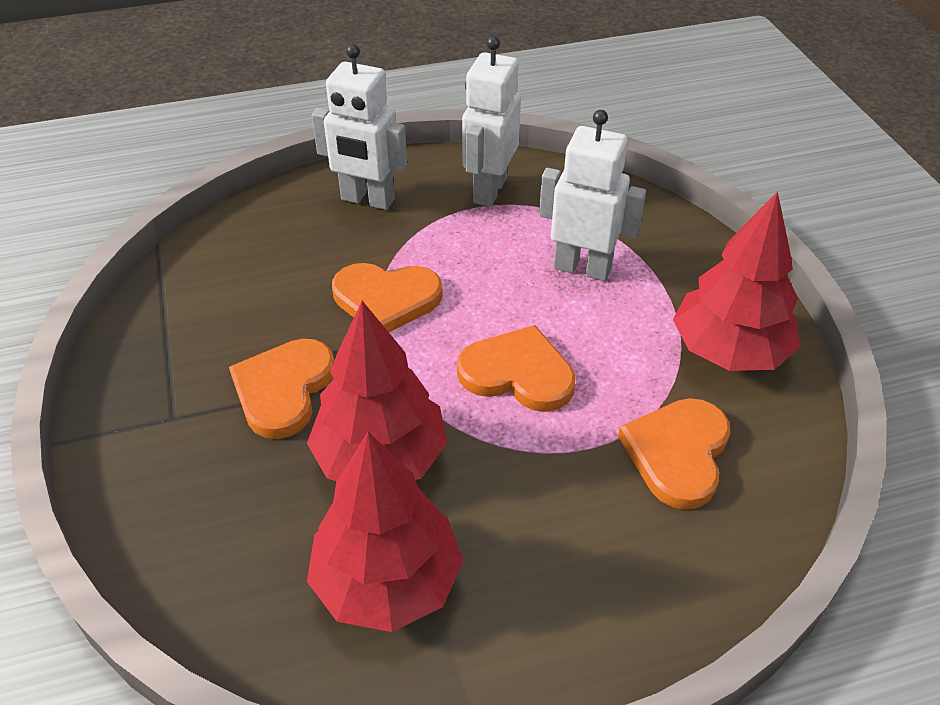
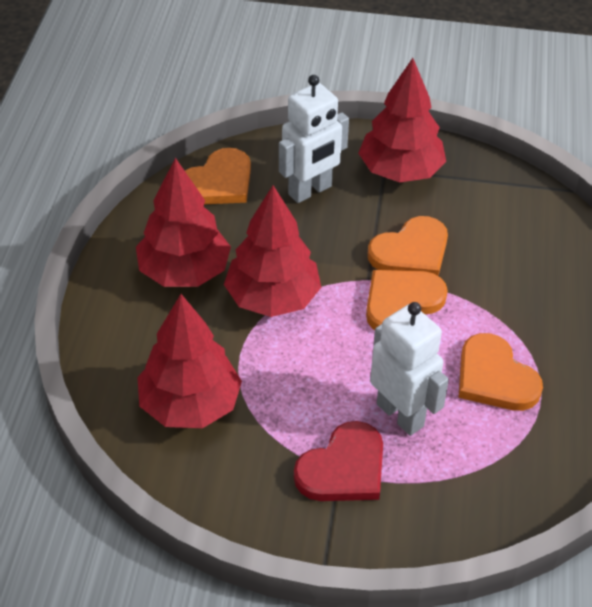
red heart: 0 -> 1
red tree: 3 -> 4
white robot: 3 -> 2

